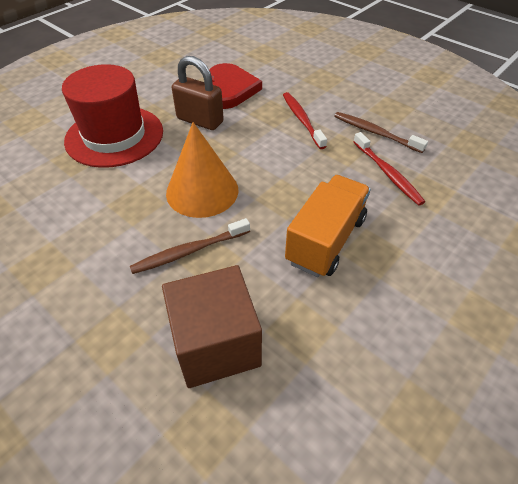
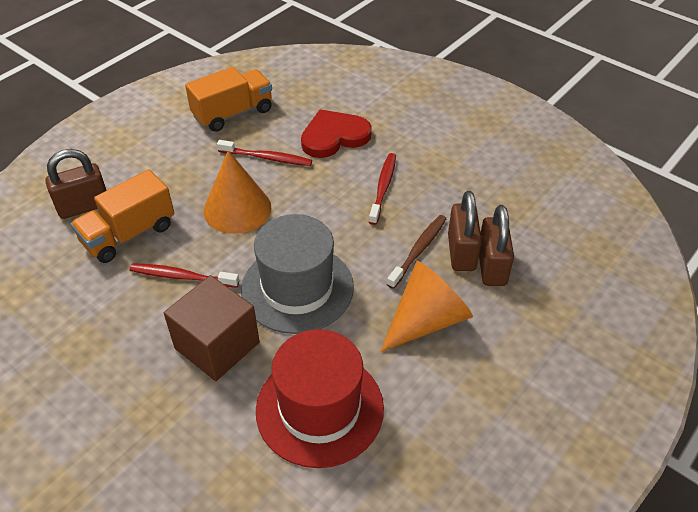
brown padlock: 1 -> 3
brown toothbrush: 2 -> 1
grey hat: 0 -> 1
orange cone: 1 -> 2
orange truck: 1 -> 2
red toothbrush: 2 -> 3

